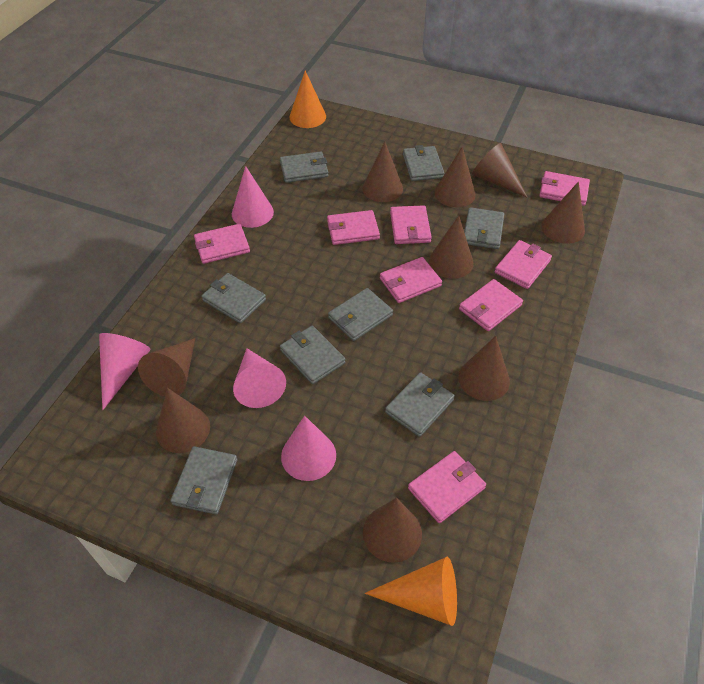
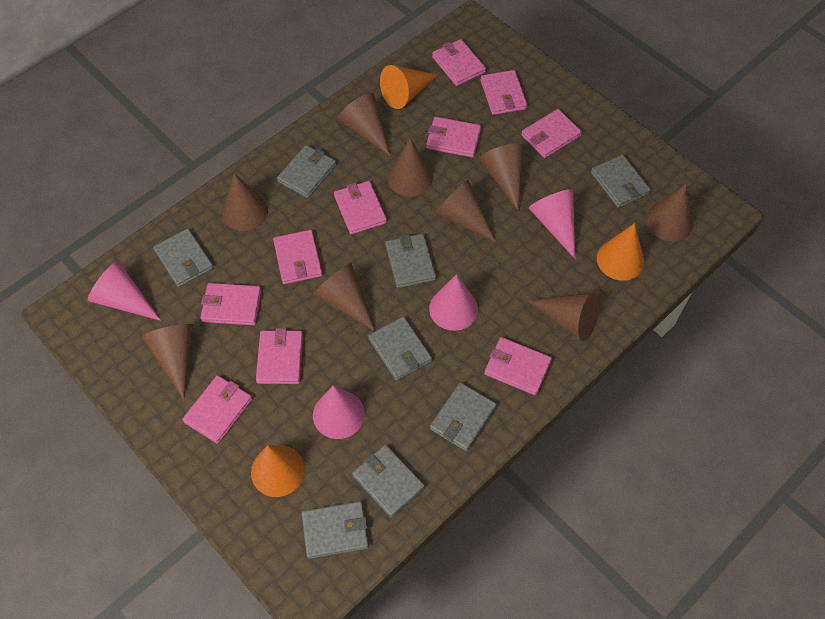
orange cone: 2 -> 3
pink wallet: 8 -> 10

